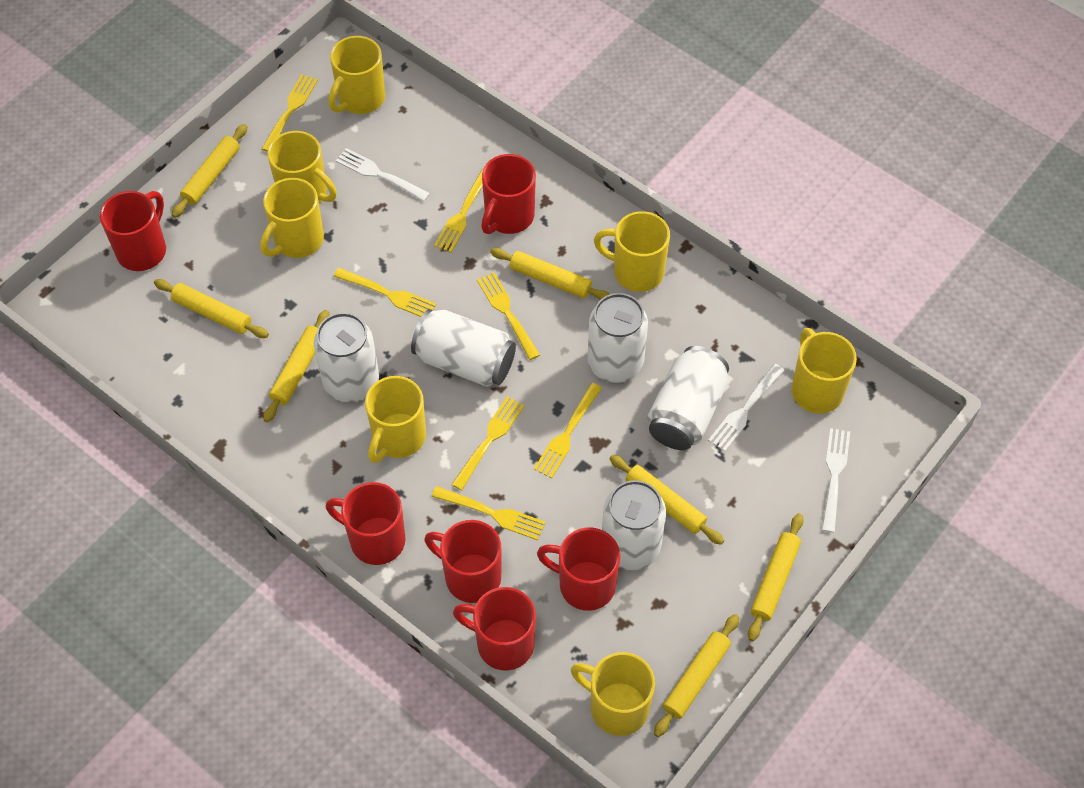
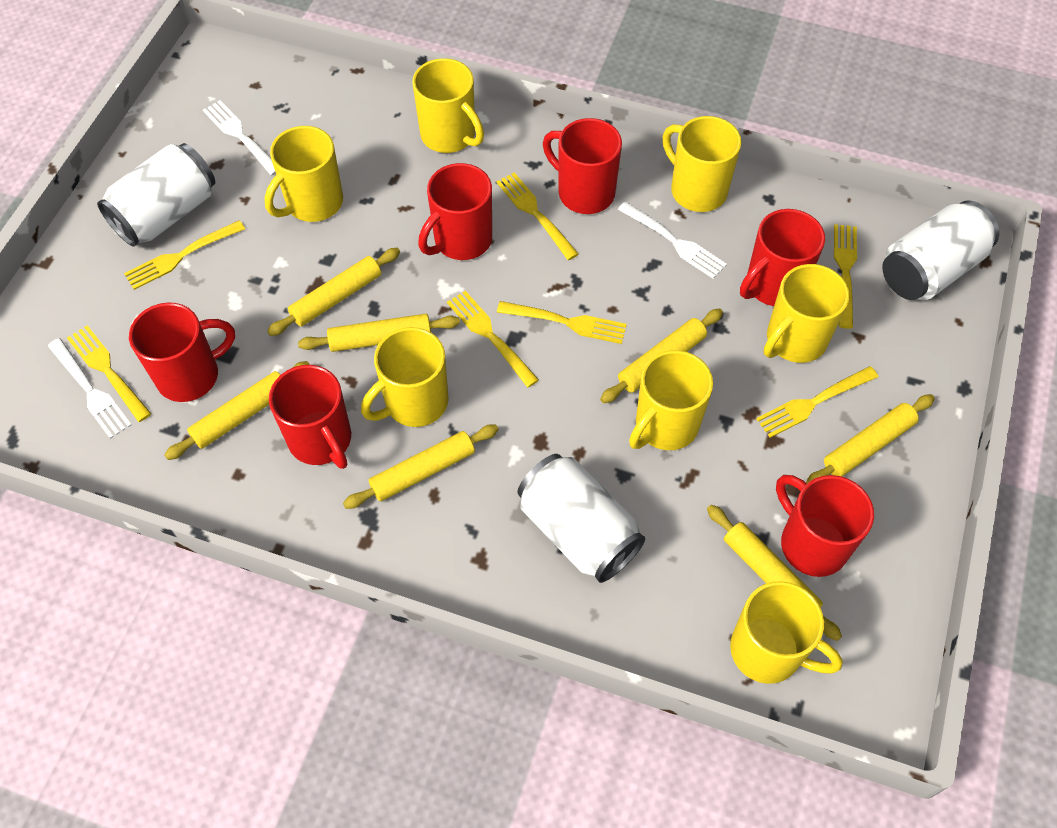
white can: 5 -> 3

